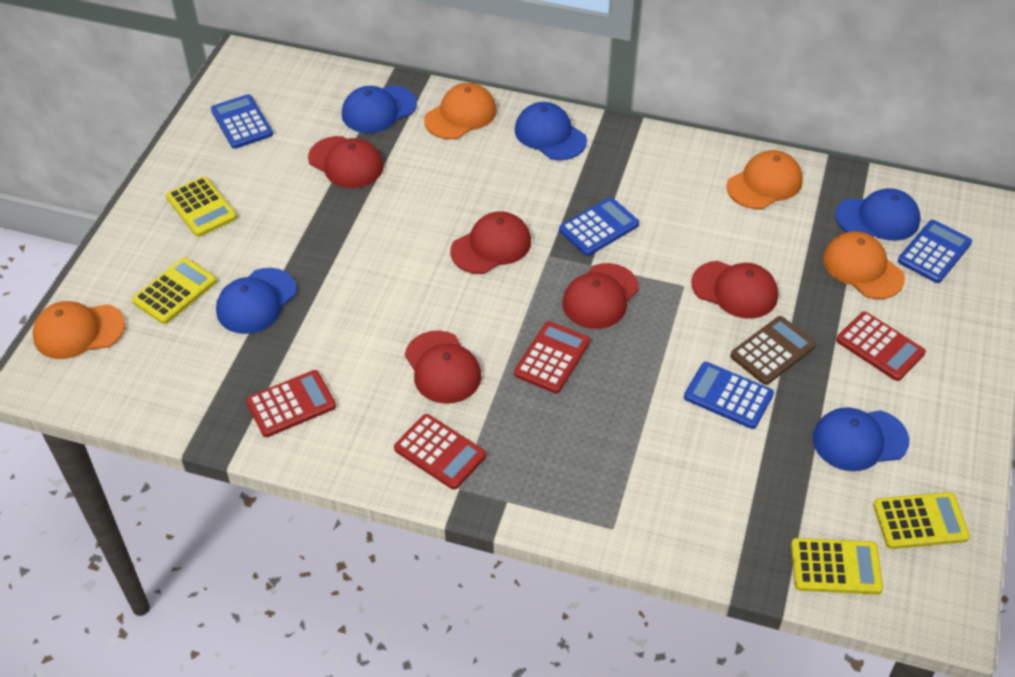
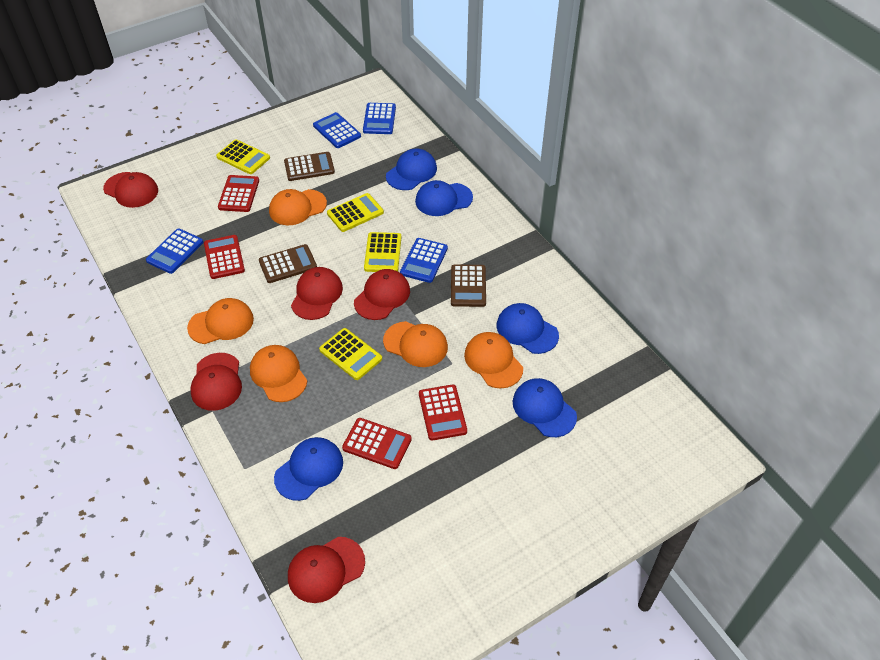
brown calculator: 1 -> 3
orange cap: 4 -> 5

